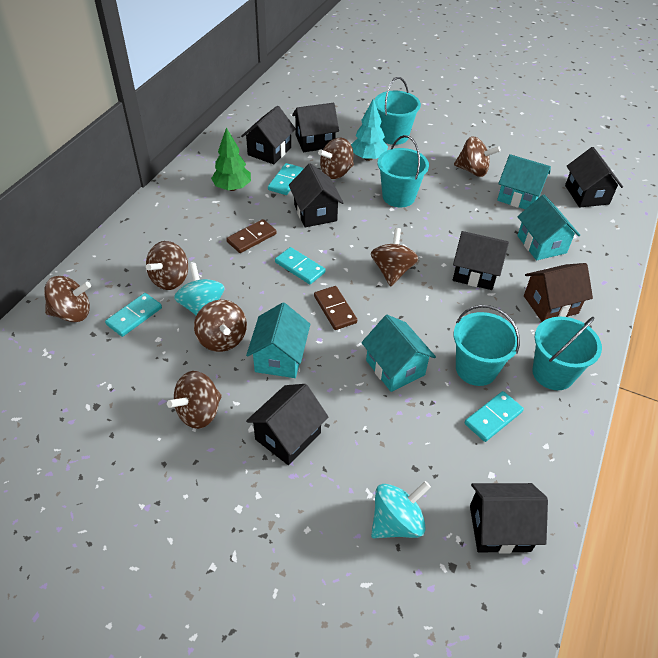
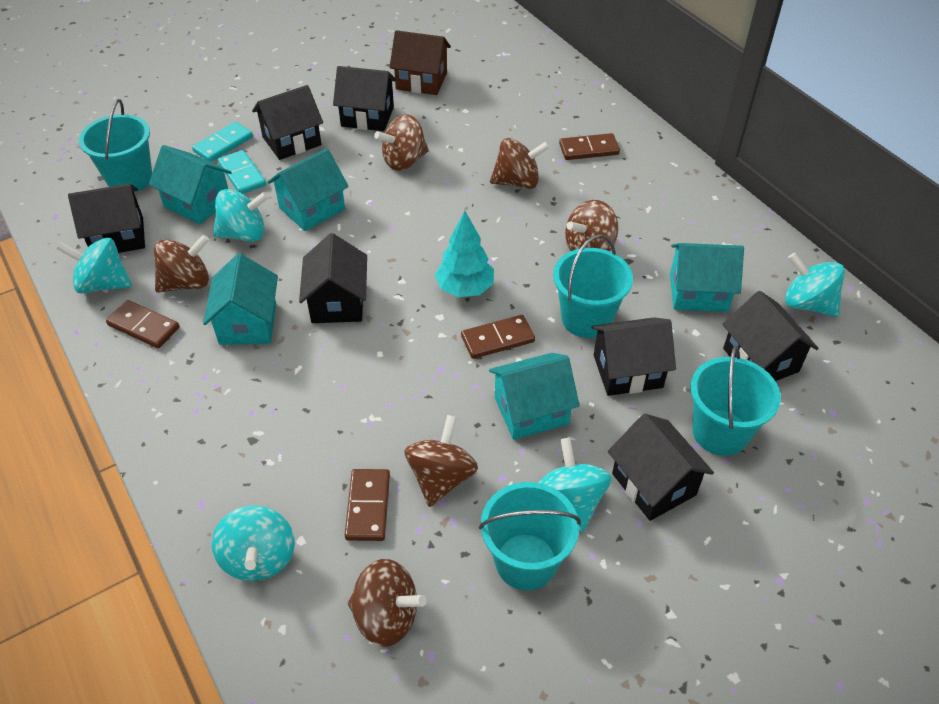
brown domino: 2 -> 4
brown spinning top: 7 -> 6
green tree: 1 -> 0
turquoise domino: 4 -> 2
turquoise house: 4 -> 5
turquoise spinning top: 2 -> 5

